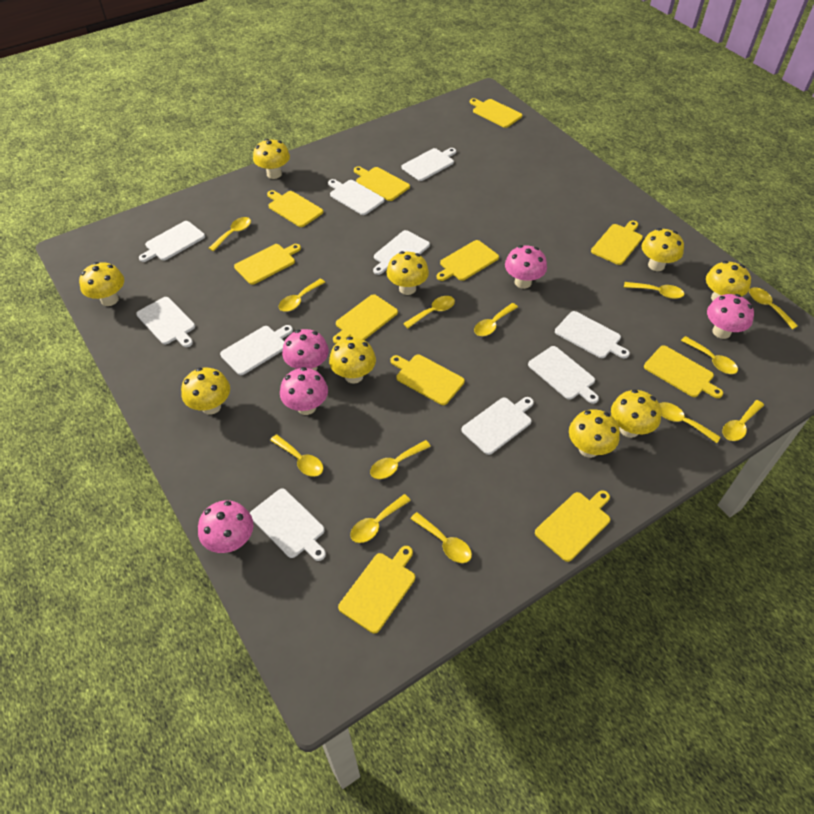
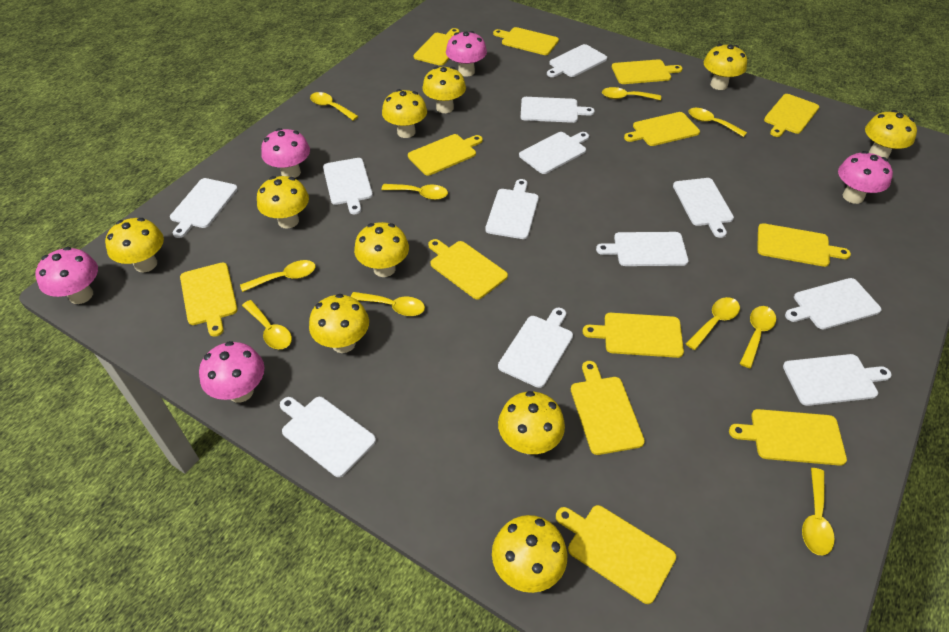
white cutting board: 10 -> 12
yellow cutting board: 11 -> 13
yellow mushroom: 9 -> 10
yellow spoon: 13 -> 10

